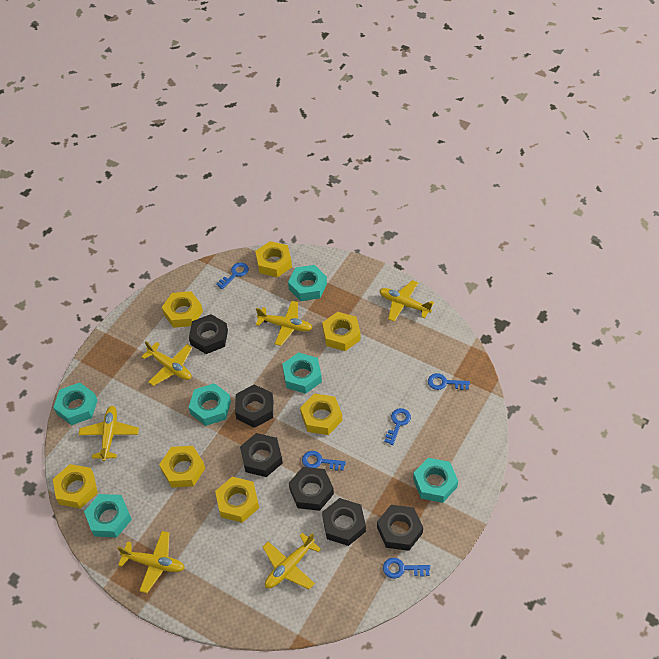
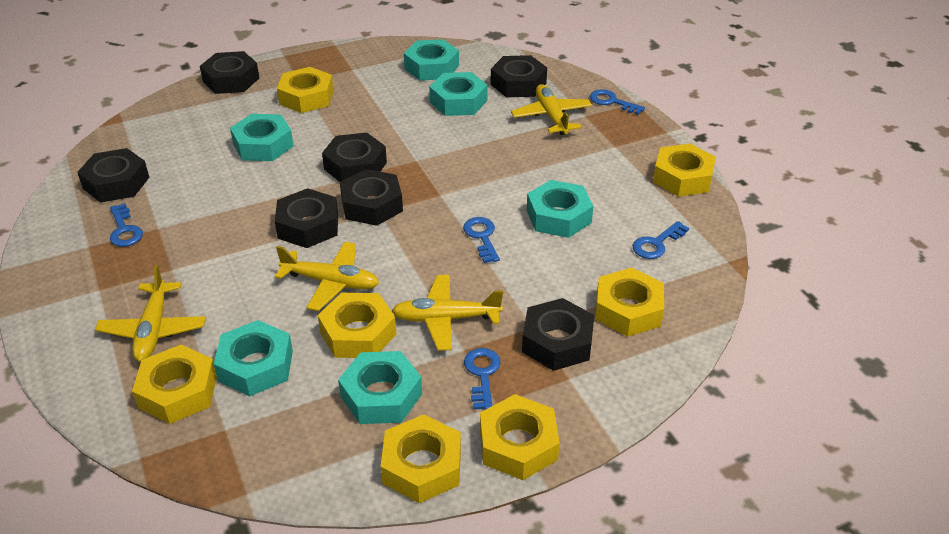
black nut: 6 -> 7
yellow plane: 6 -> 4

